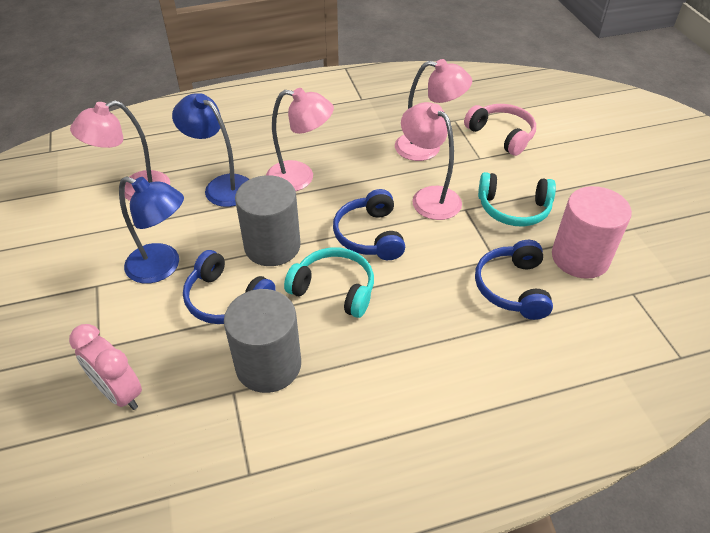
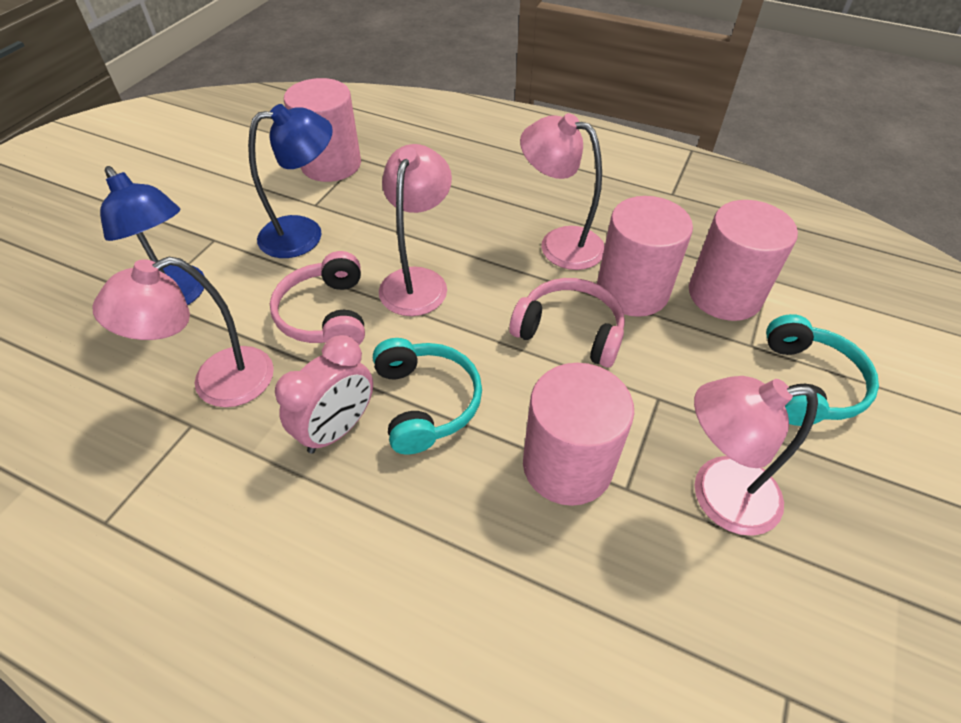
blue headphones: 3 -> 0
grey cylinder: 2 -> 0
pink cylinder: 1 -> 4
pink headphones: 1 -> 2

